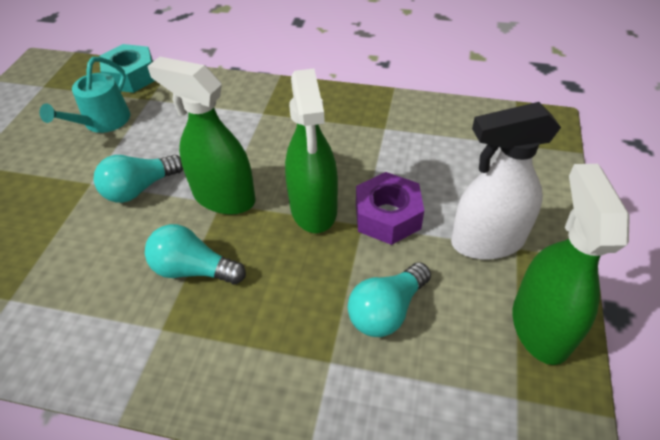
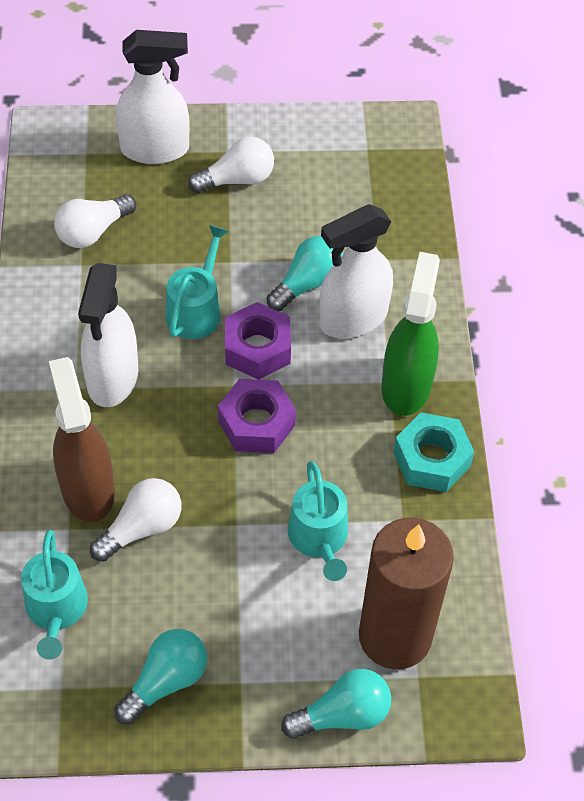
brown candle: 0 -> 1
brown spray bottle: 0 -> 1
green spray bottle: 3 -> 1
purple nut: 1 -> 2
turquoise watering can: 1 -> 3
white light bulb: 0 -> 3
white spray bottle: 1 -> 3

